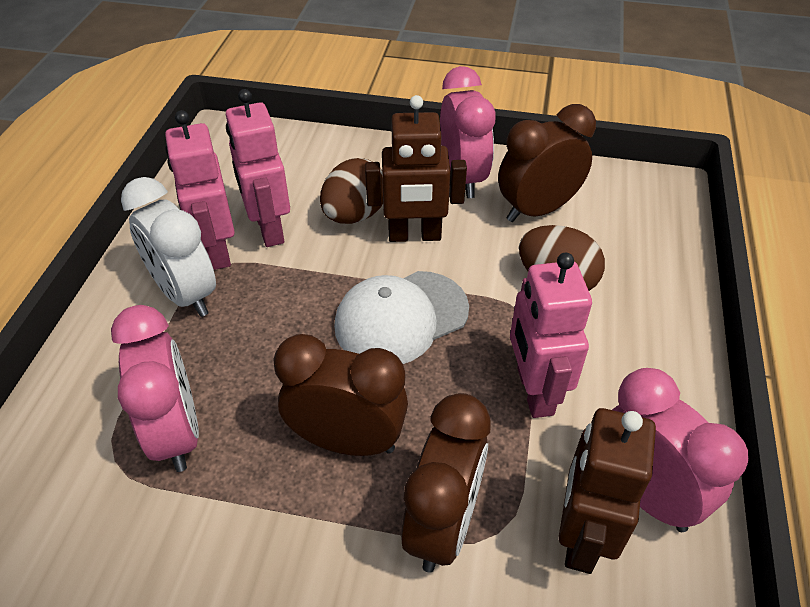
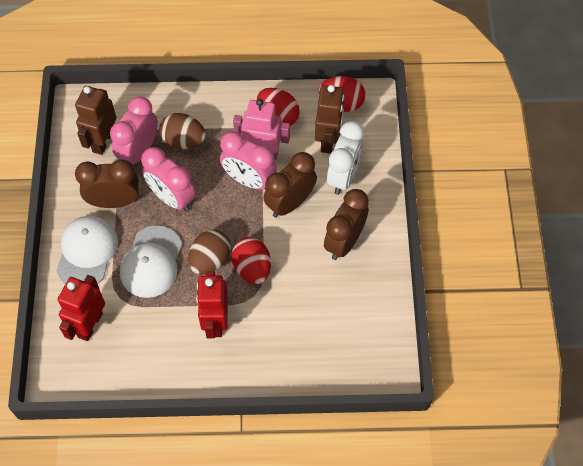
pink robot: 3 -> 1
red egg: 0 -> 3
red robot: 0 -> 2
white cap: 1 -> 2

